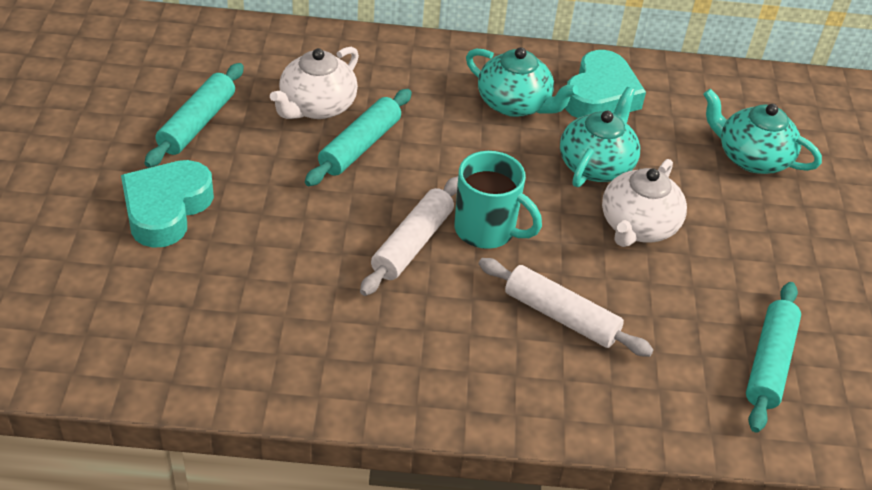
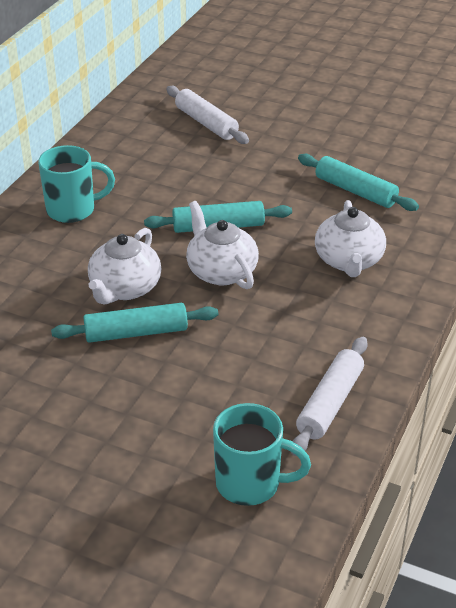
turquoise heart: 2 -> 0
turquoise mug: 1 -> 2
turquoise teapot: 3 -> 0
white teapot: 2 -> 3

